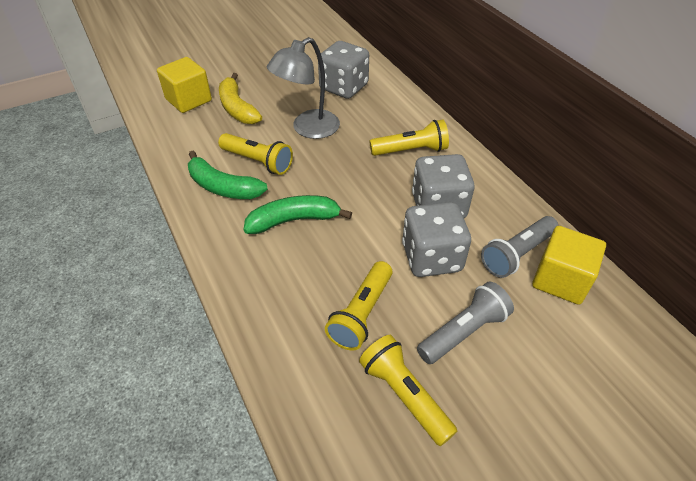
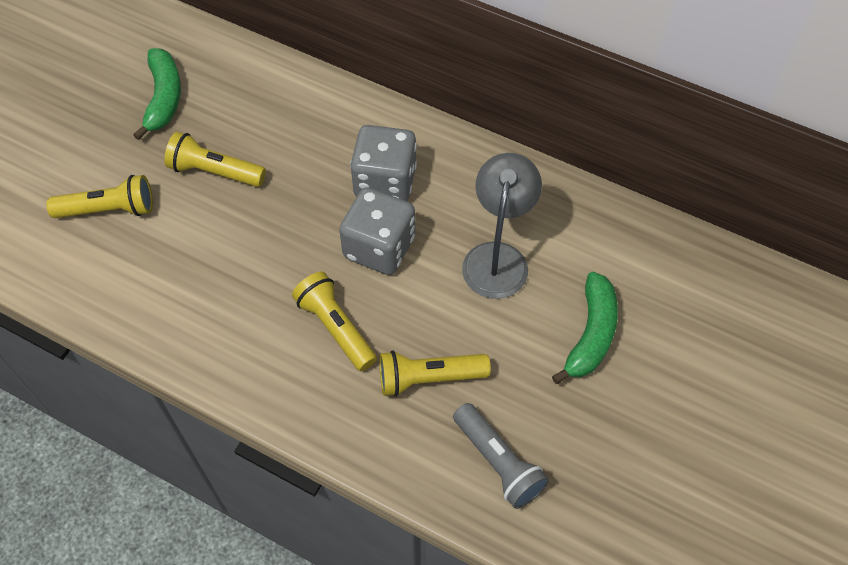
grey dice: 3 -> 2
grey flashlight: 2 -> 1
yellow banana: 1 -> 0
yellow cube: 2 -> 0

